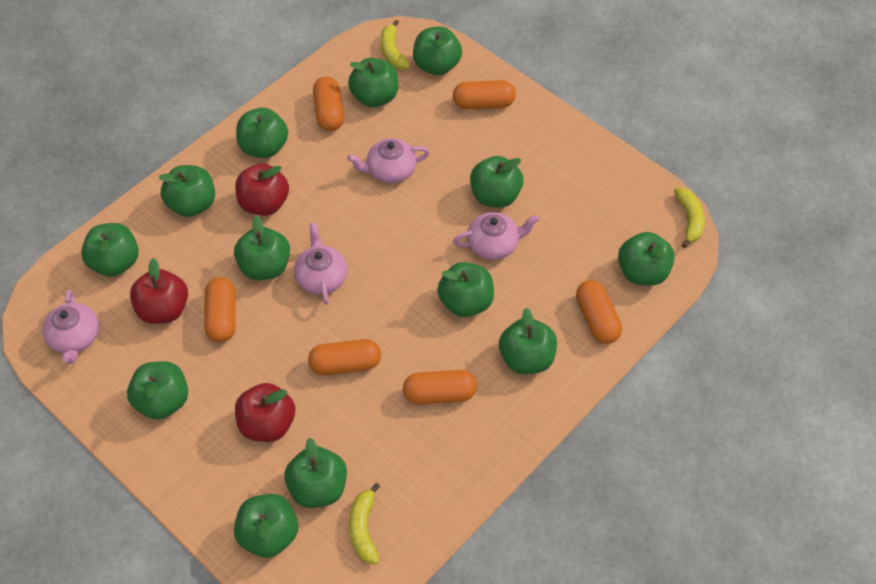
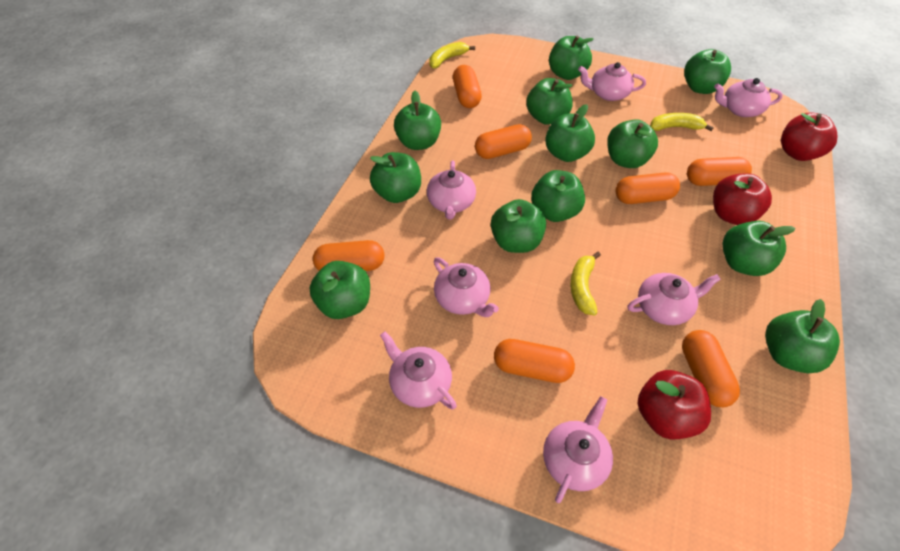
green apple: 13 -> 12
orange capsule: 6 -> 7
pink teapot: 4 -> 7

